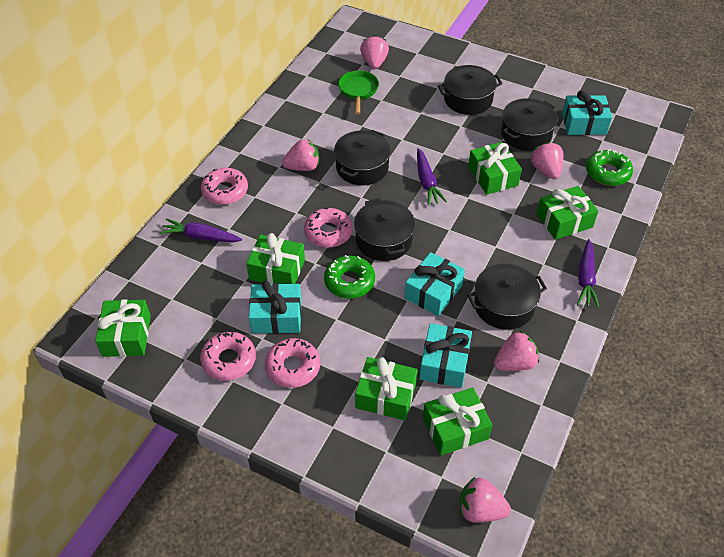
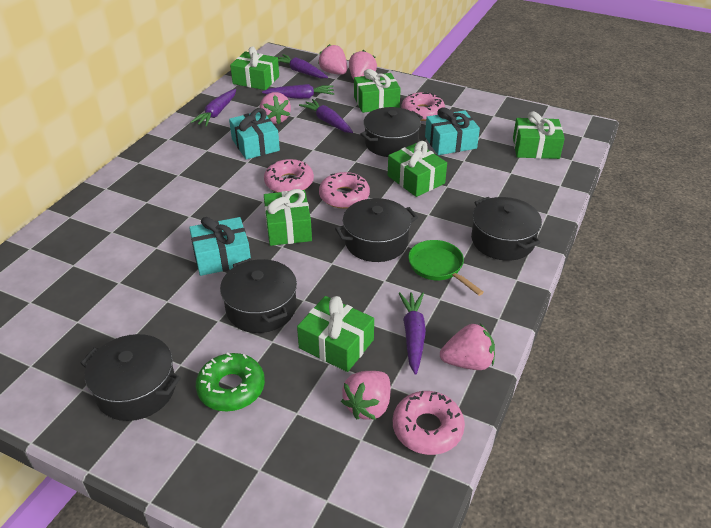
green donut: 2 -> 1
purple carrot: 3 -> 5
turquoise gift: 4 -> 3

